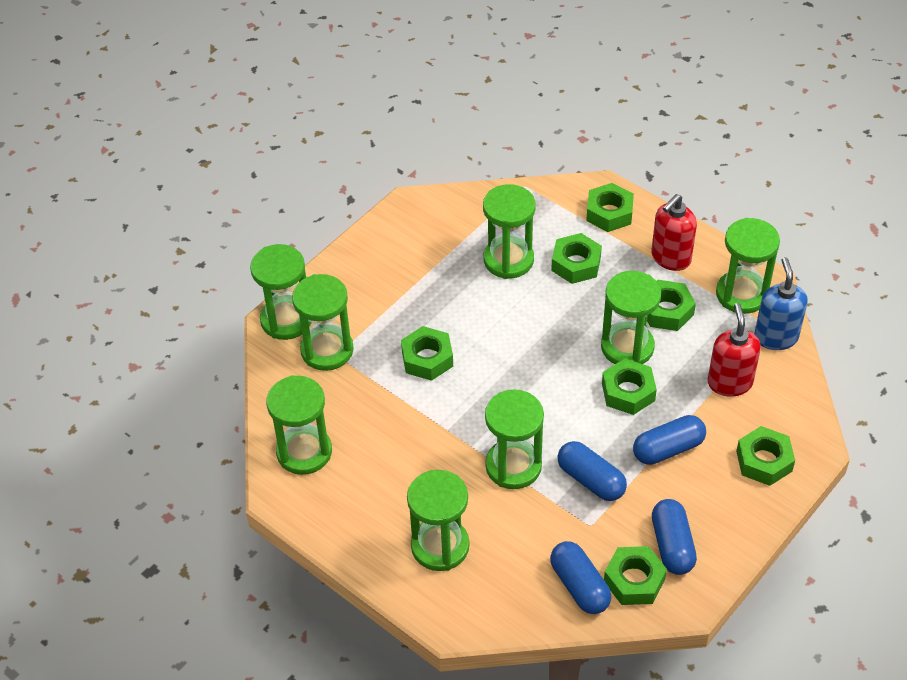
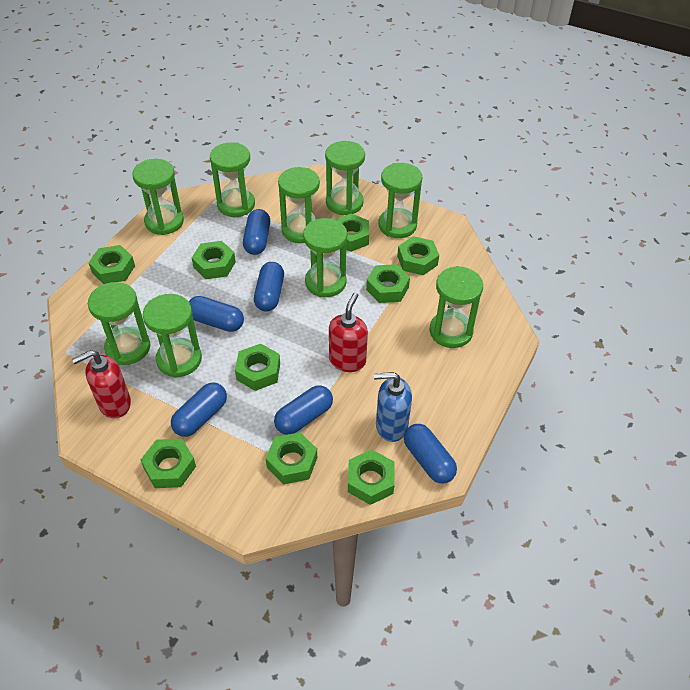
blue capsule: 4 -> 6
green hourglass: 8 -> 9
green nut: 7 -> 9

